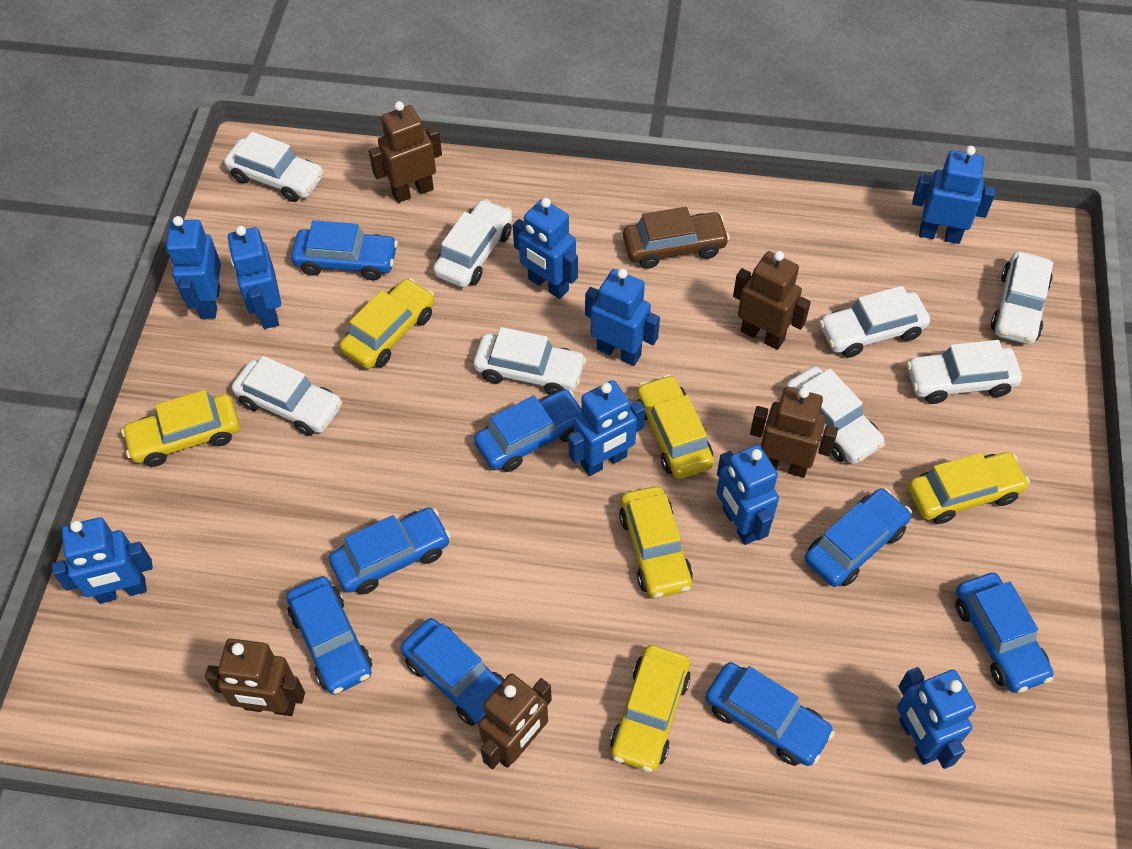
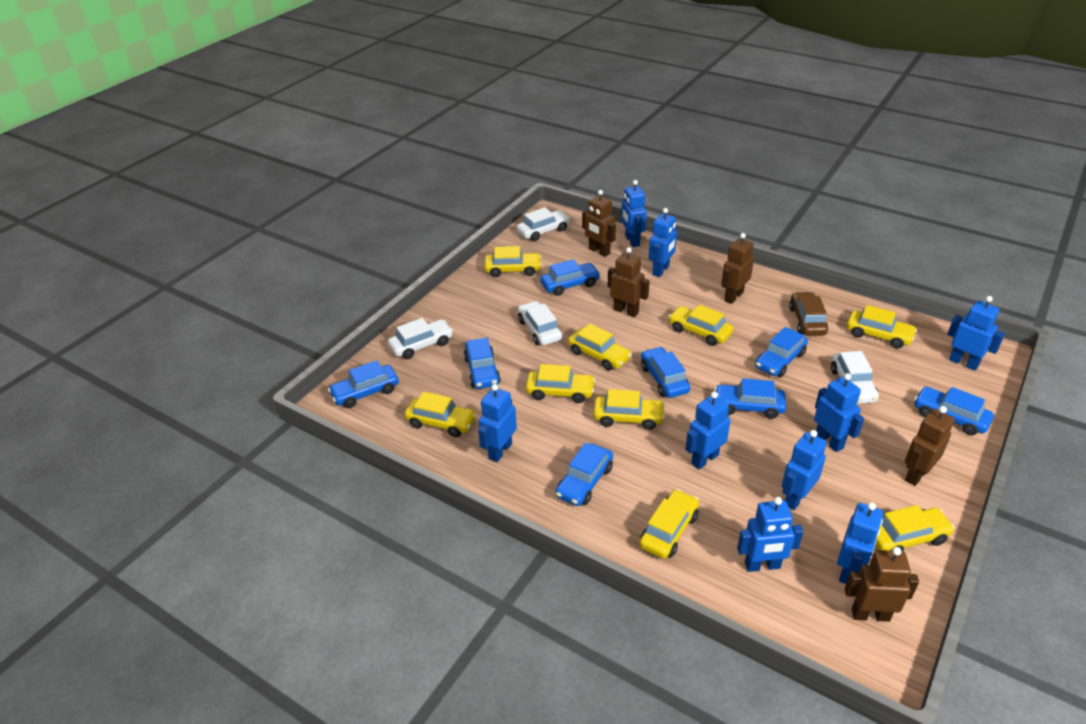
white car: 8 -> 4
yellow car: 6 -> 9

